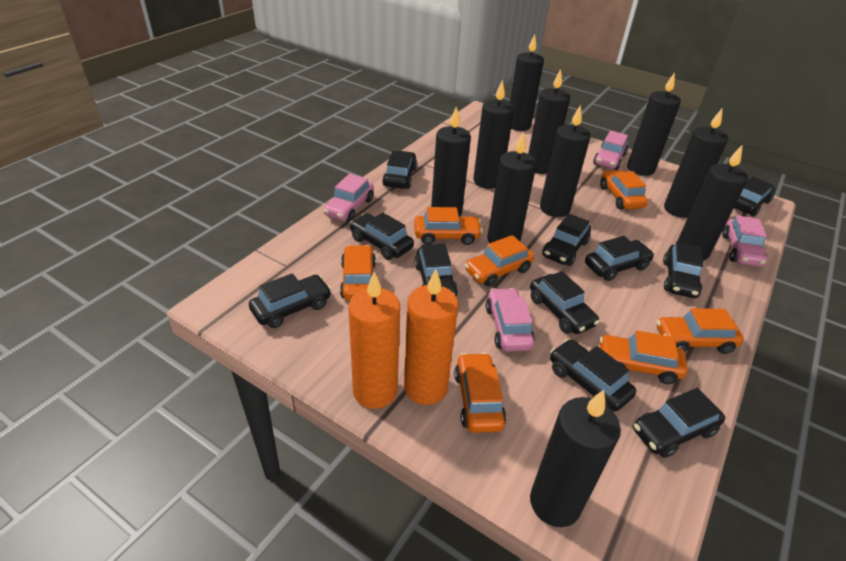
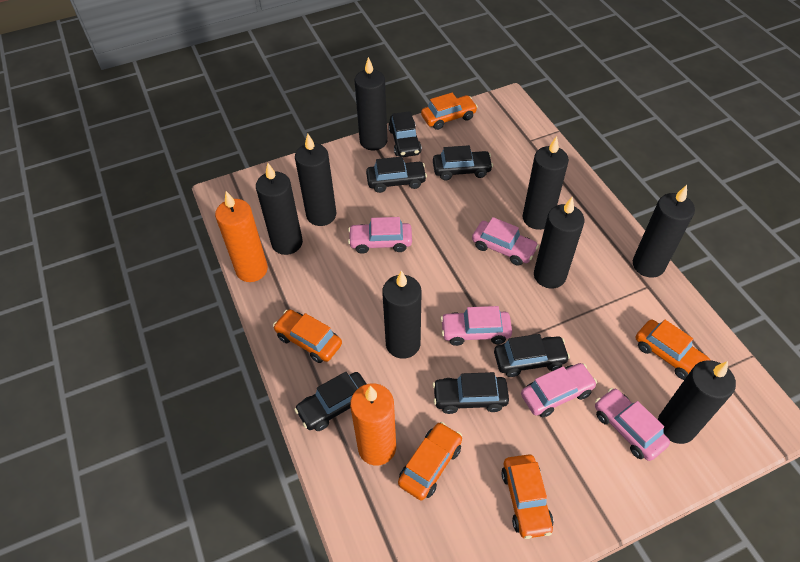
black candle: 10 -> 8
black car: 11 -> 6
orange car: 7 -> 5
pink car: 4 -> 5

